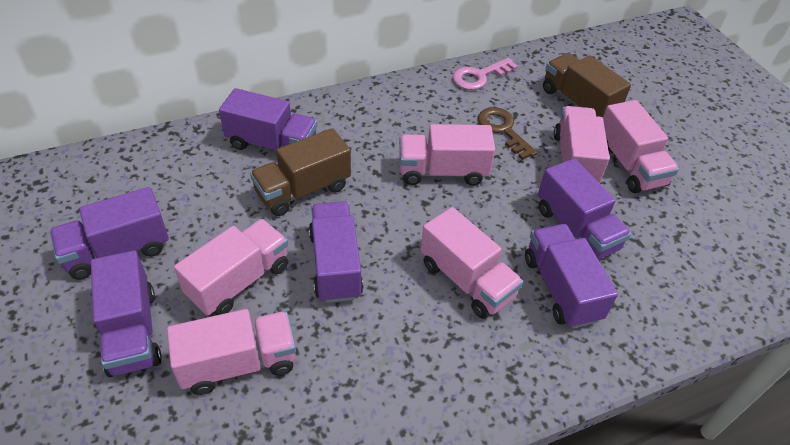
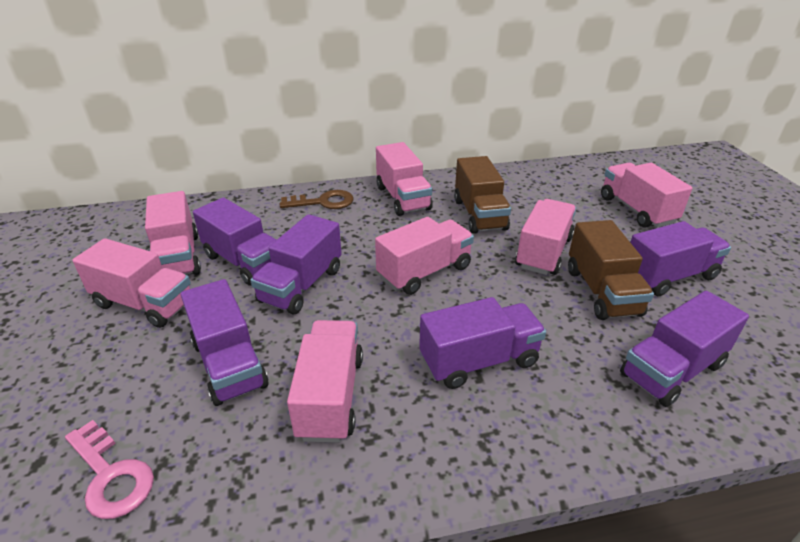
pink truck: 6 -> 7

